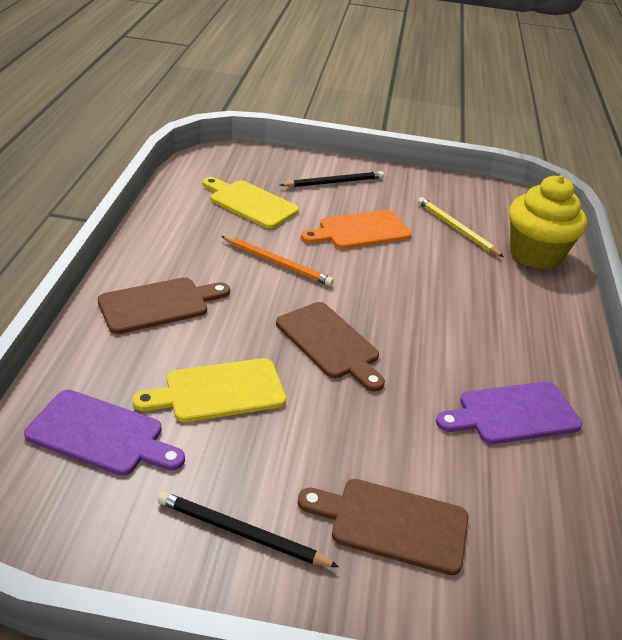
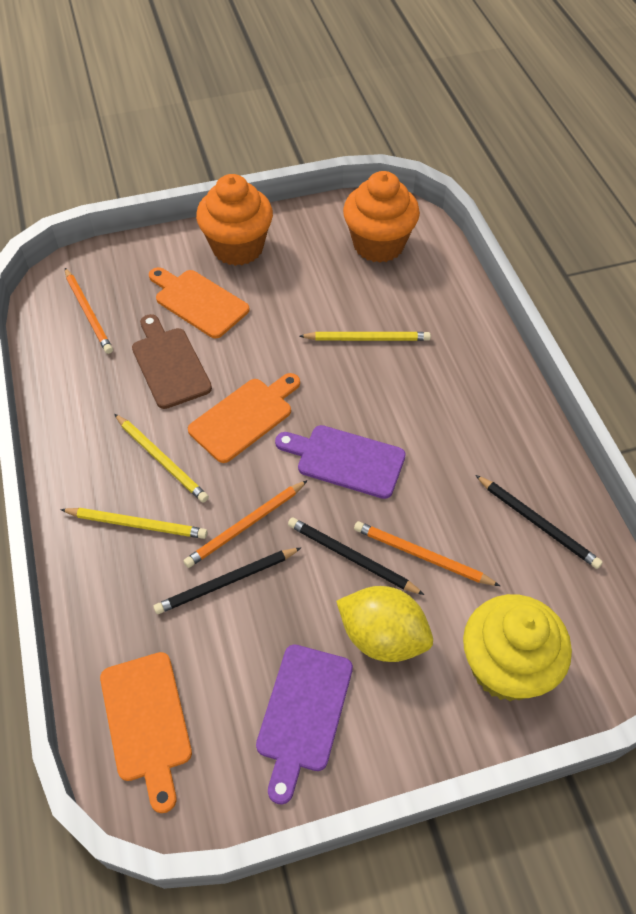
black pencil: 2 -> 3
brown cutting board: 3 -> 1
orange cupcake: 0 -> 2
orange cutting board: 1 -> 3
orange pencil: 1 -> 3
yellow cutting board: 2 -> 0
yellow lemon: 0 -> 1
yellow pencil: 1 -> 3

